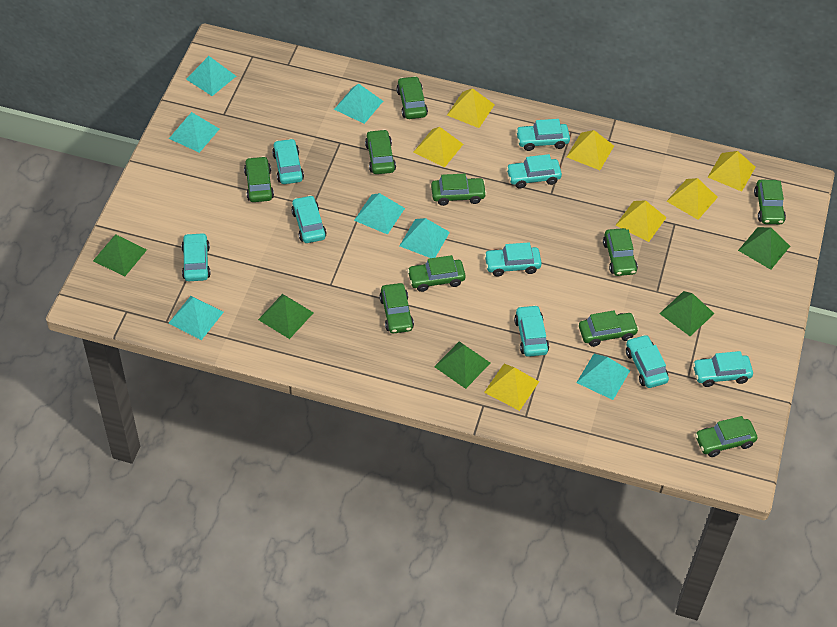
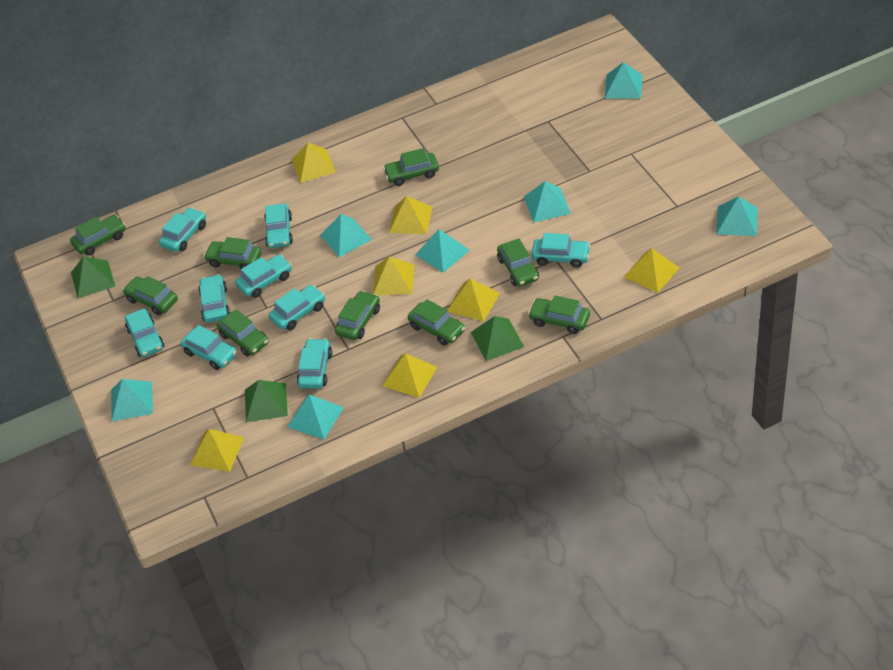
green car: 10 -> 9
green pyramid: 5 -> 3

